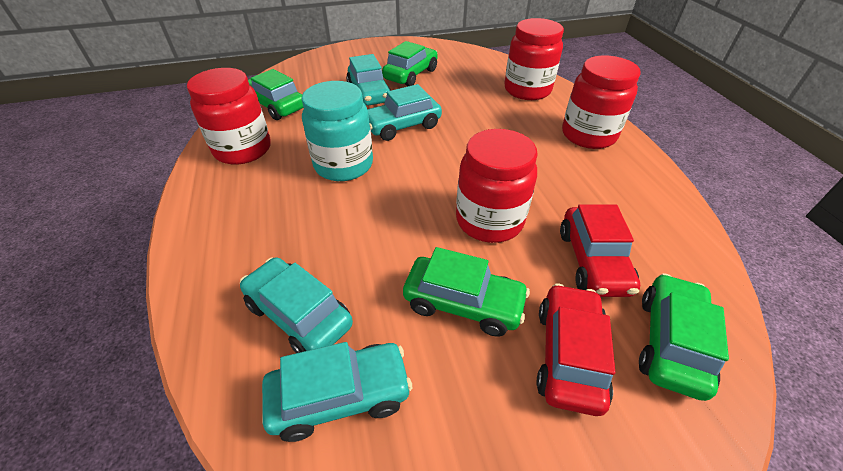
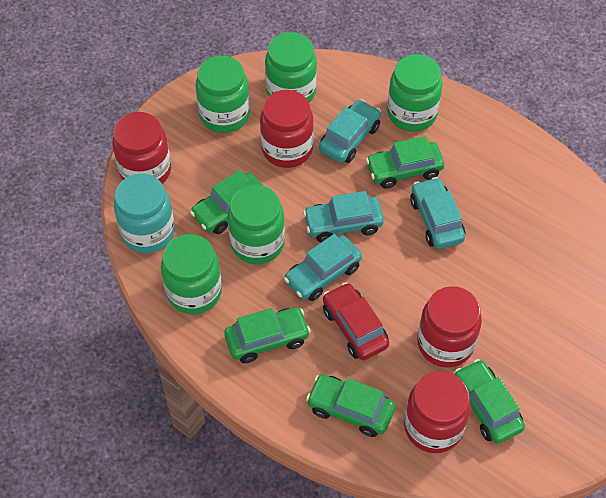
green car: 4 -> 5
green jar: 0 -> 5
red car: 2 -> 1

